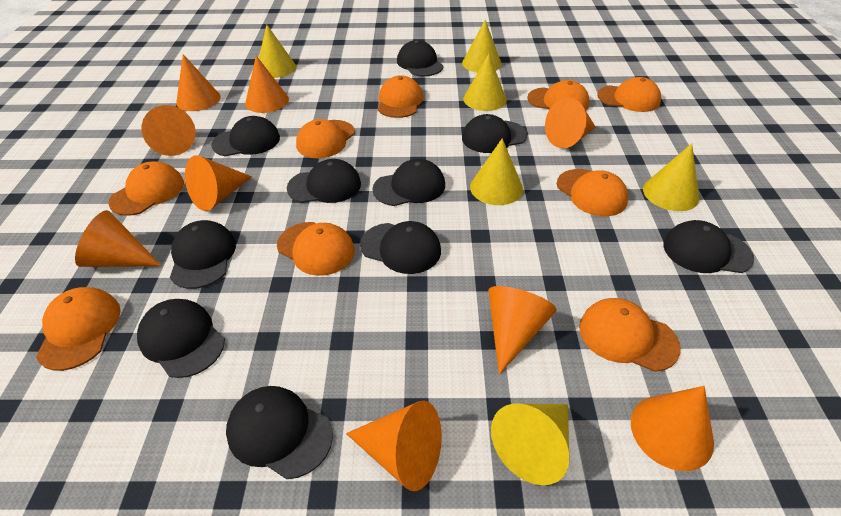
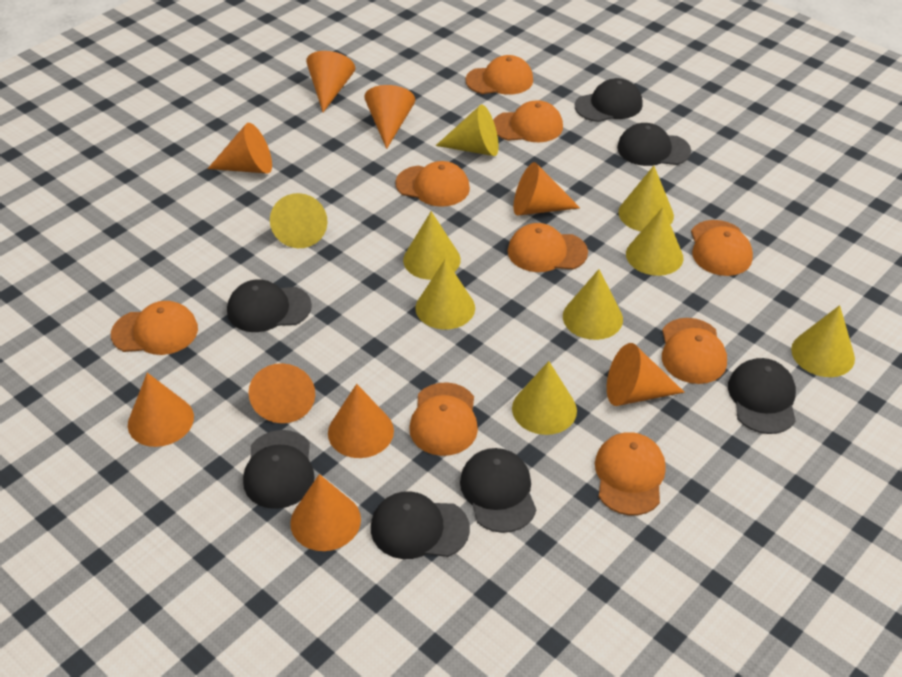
black cap: 10 -> 7
yellow cone: 6 -> 9

